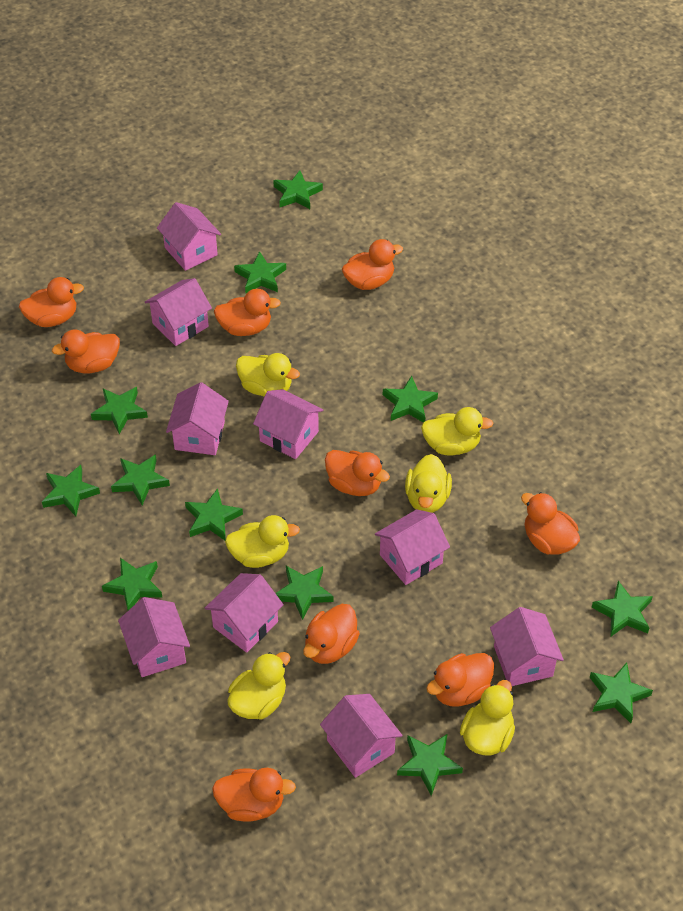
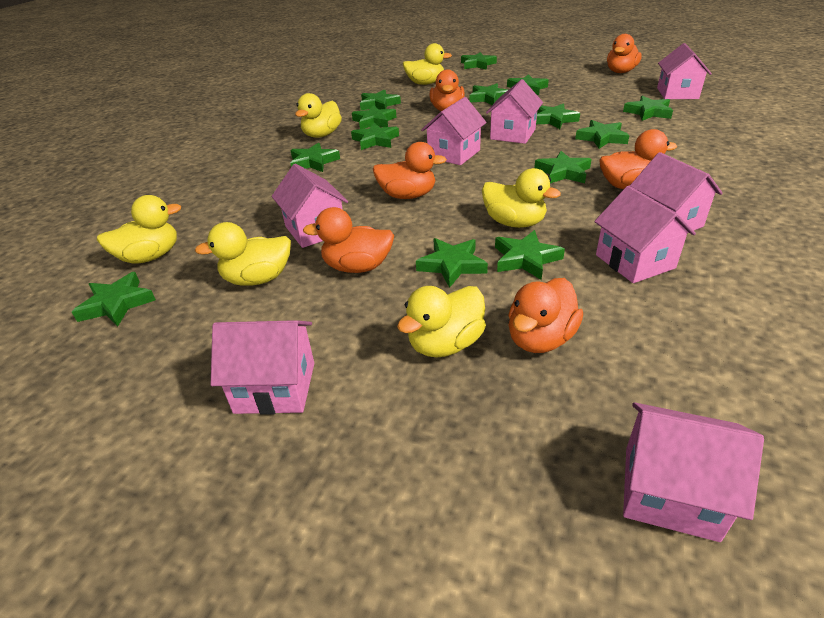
green star: 12 -> 14
orange duck: 9 -> 6
pink house: 9 -> 8

